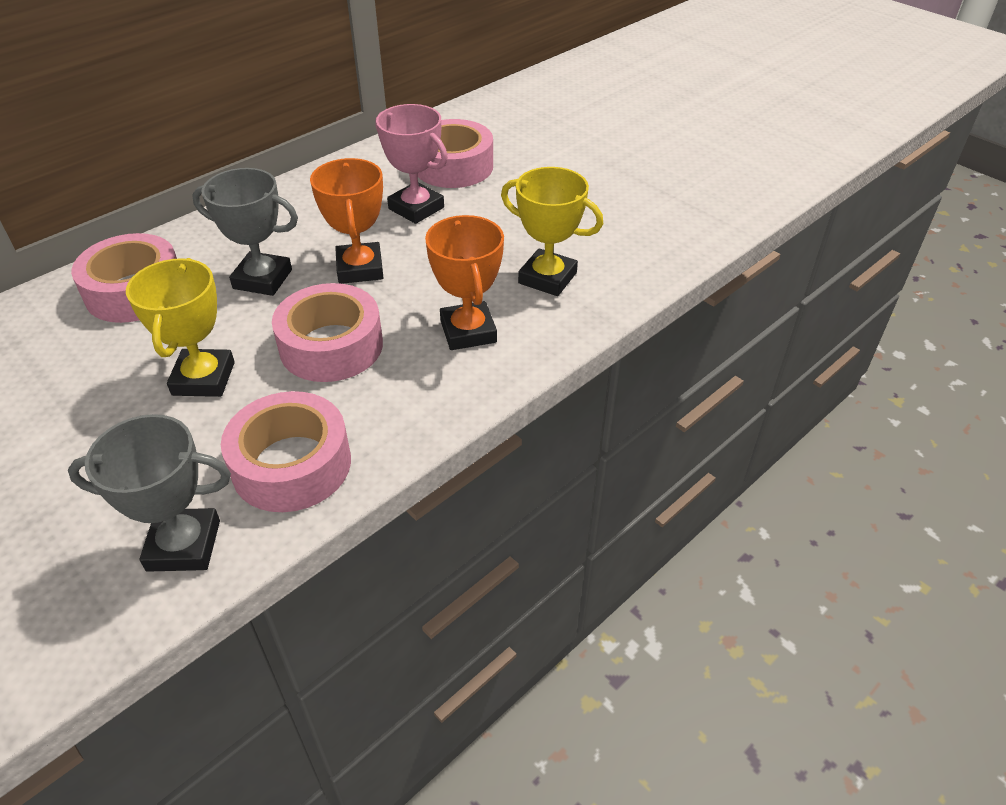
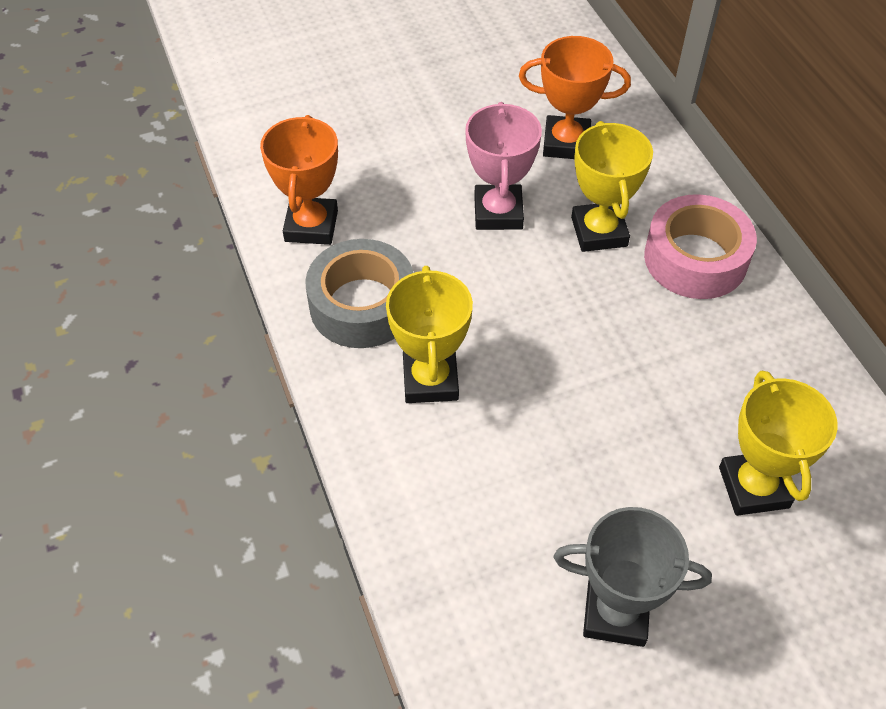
grey tape: 0 -> 1
grey trophy: 2 -> 1
pink tape: 4 -> 1
yellow trophy: 2 -> 3

